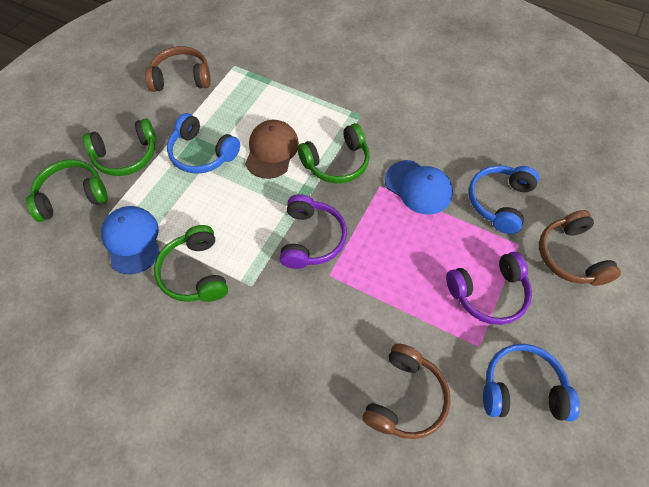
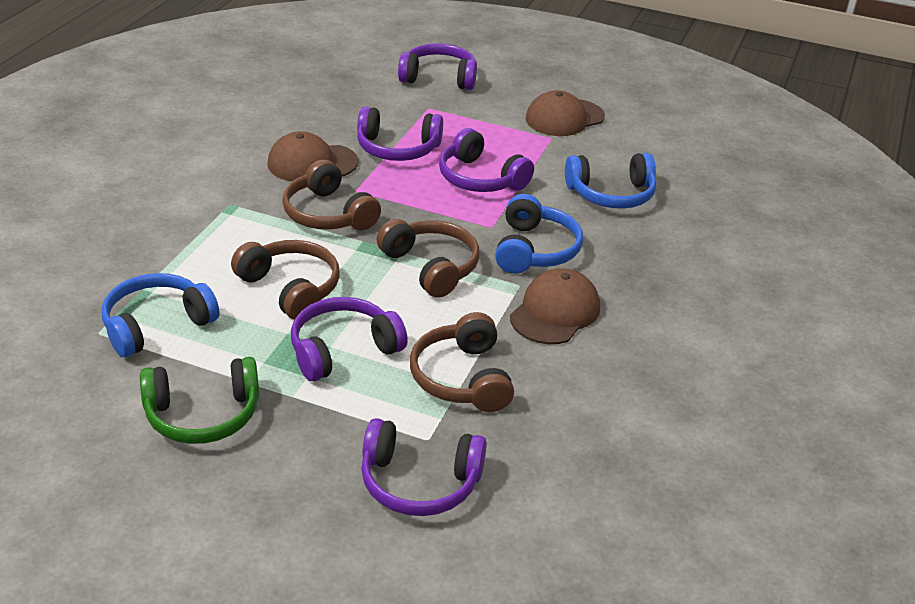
blue cap: 2 -> 0
brown cap: 1 -> 3
brown headphones: 3 -> 4
green headphones: 4 -> 1
purple headphones: 2 -> 5

